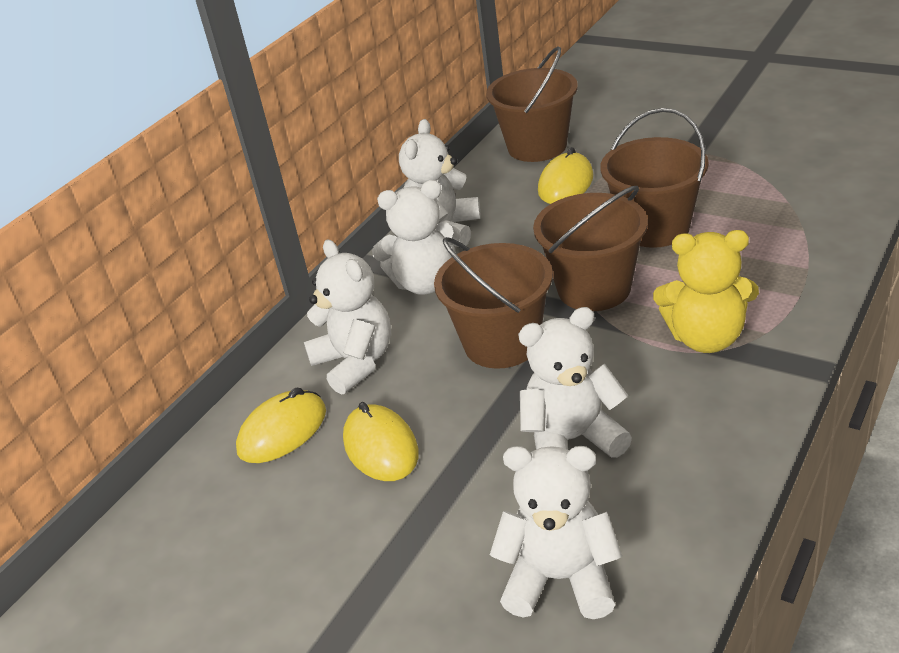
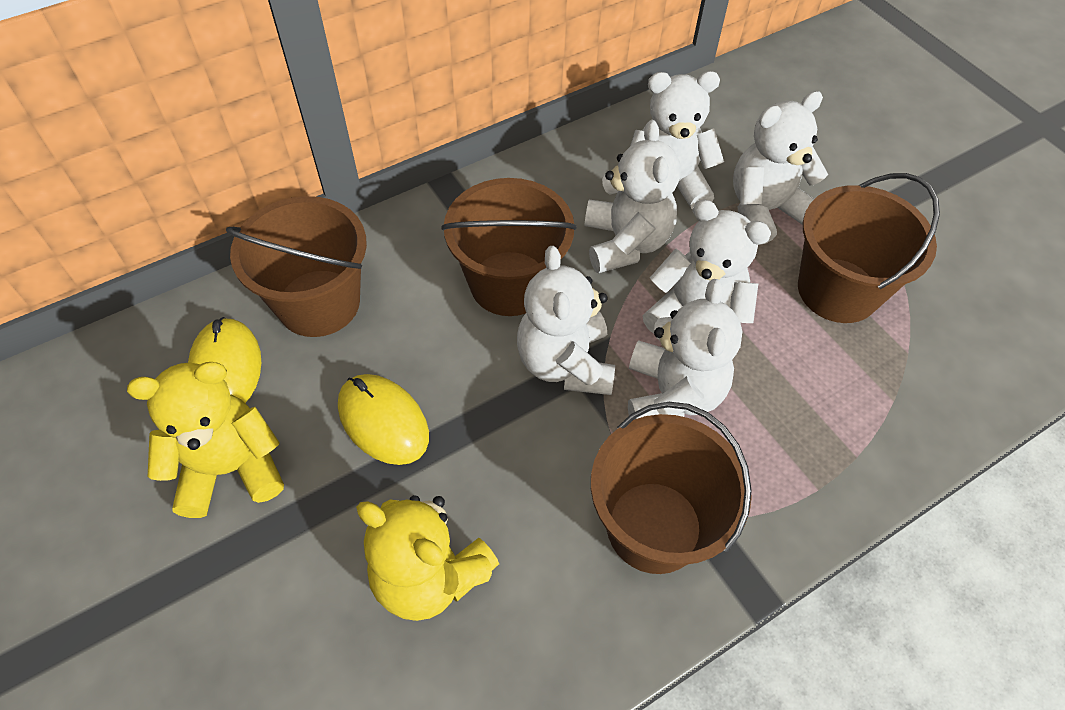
white teddy bear: 5 -> 6
yellow mouse: 3 -> 2
yellow teddy bear: 1 -> 2

